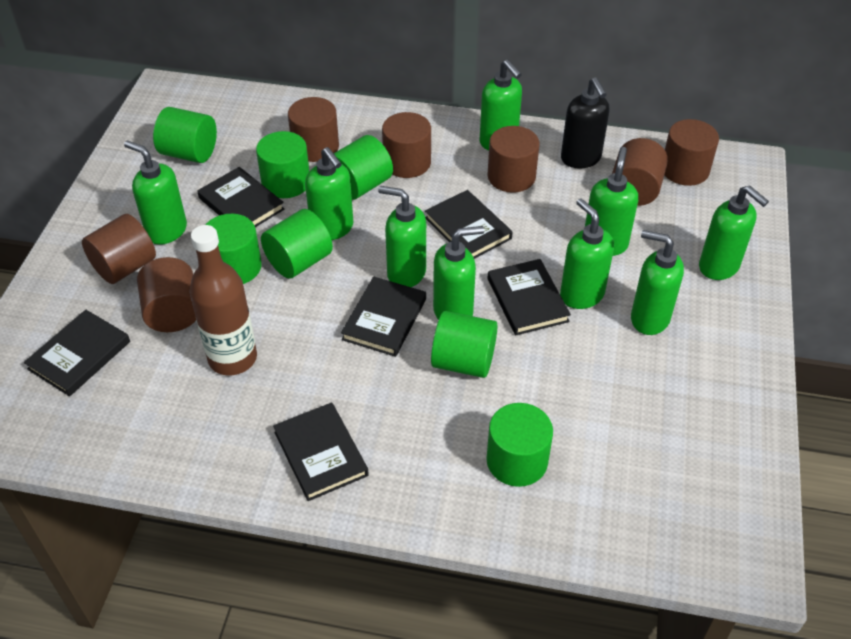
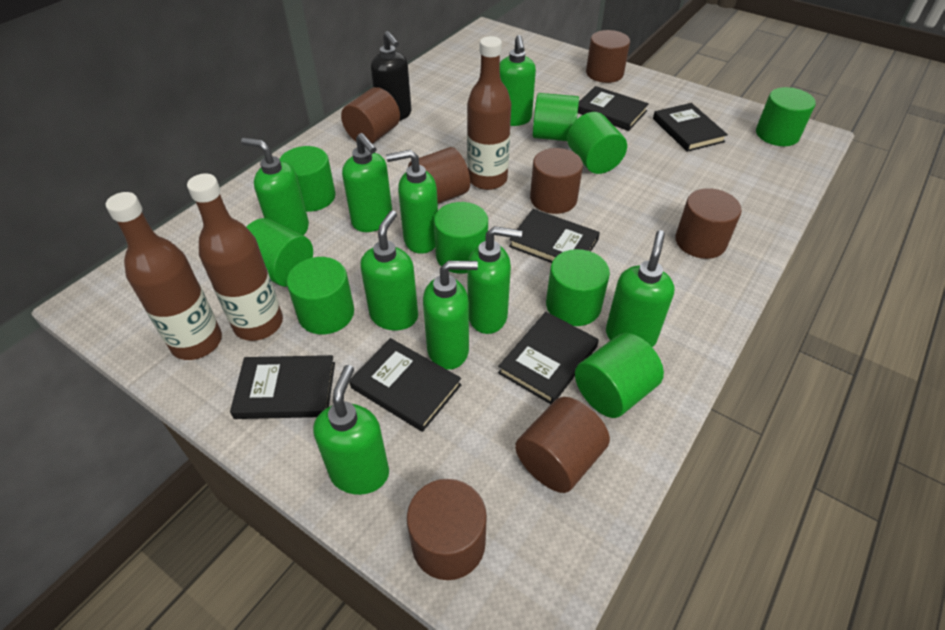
brown bottle: 1 -> 3
green cylinder: 7 -> 9

